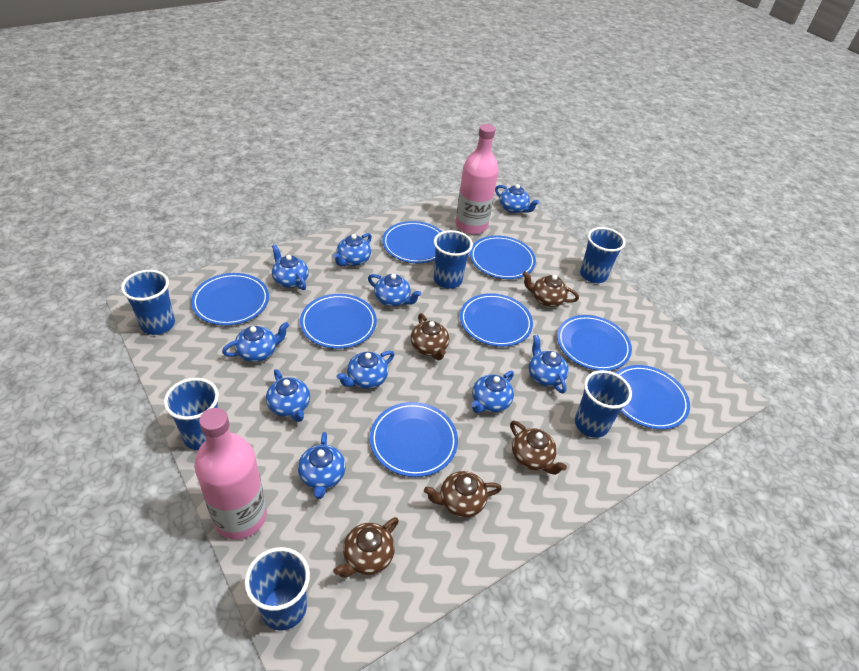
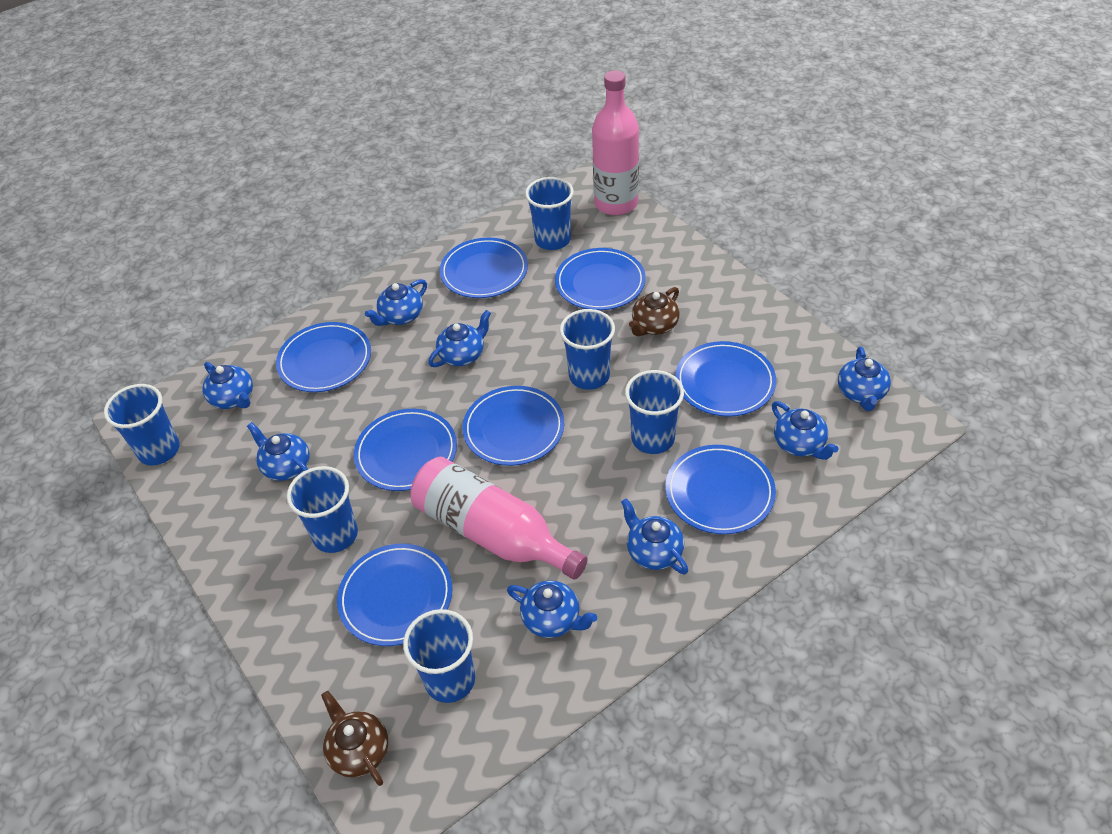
blue teapot: 10 -> 8
brown teapot: 5 -> 2

